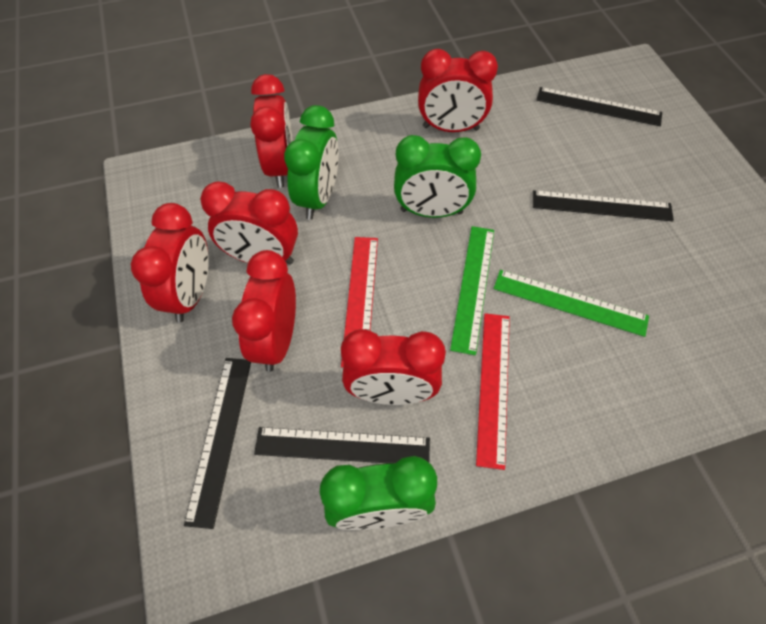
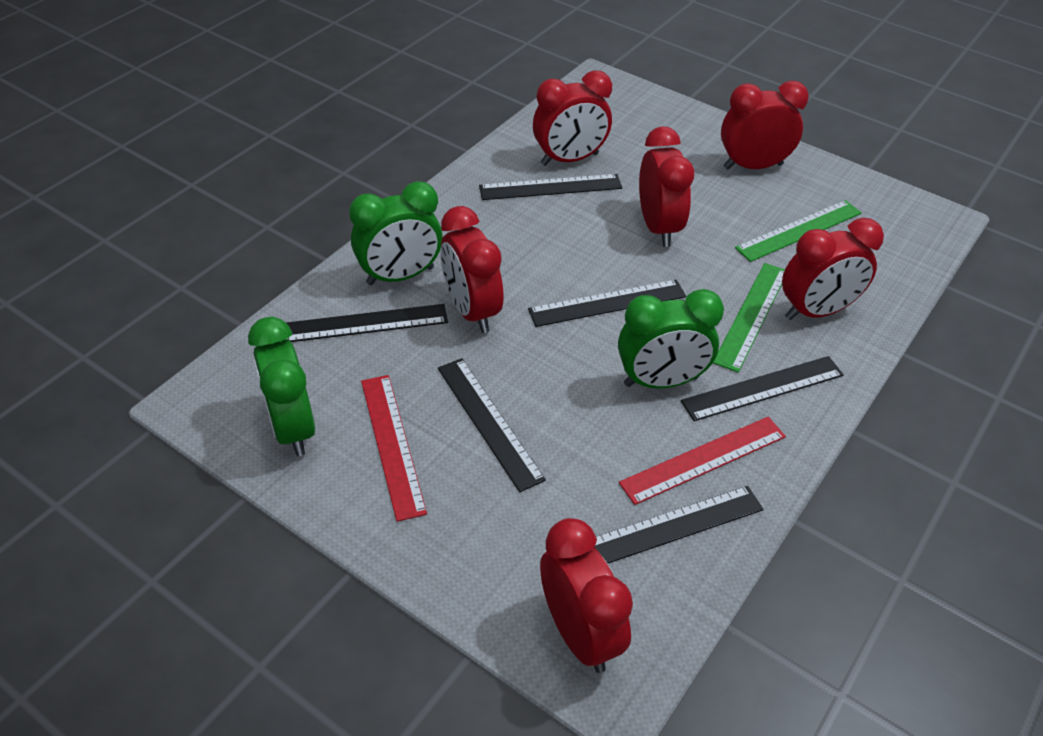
black ruler: 4 -> 6

